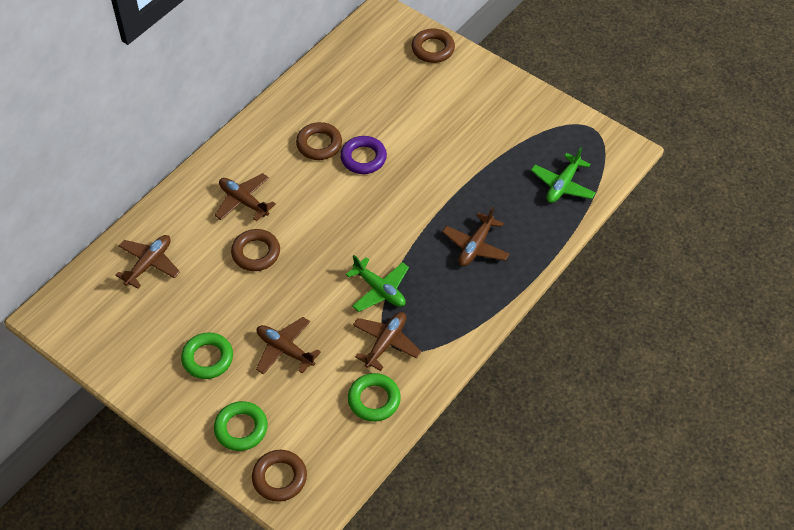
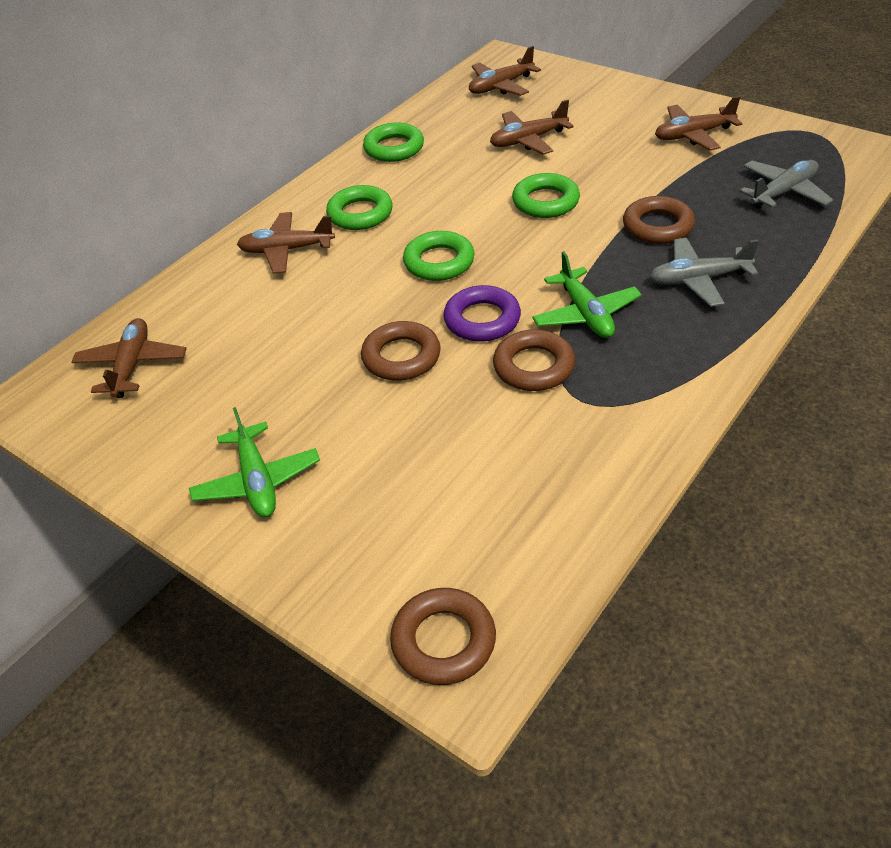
green ring: 3 -> 4
grey plane: 0 -> 2

